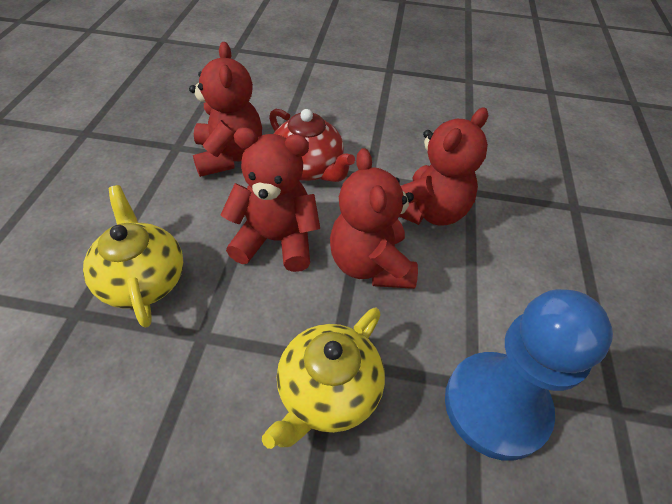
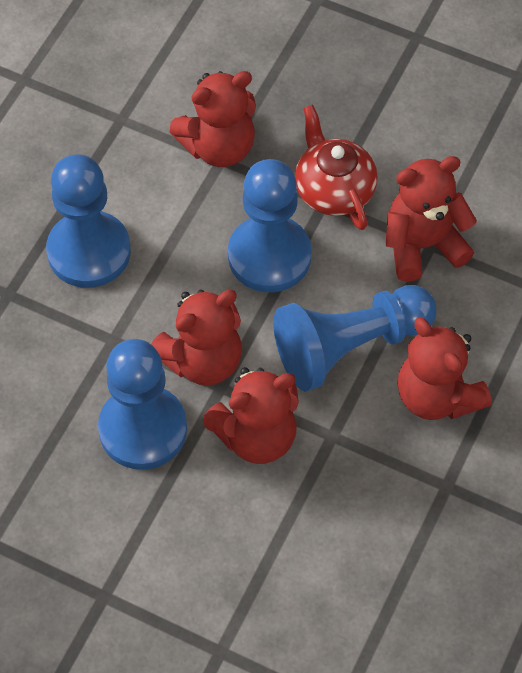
blue pawn: 1 -> 4
red teddy bear: 4 -> 5
yellow teapot: 2 -> 0

